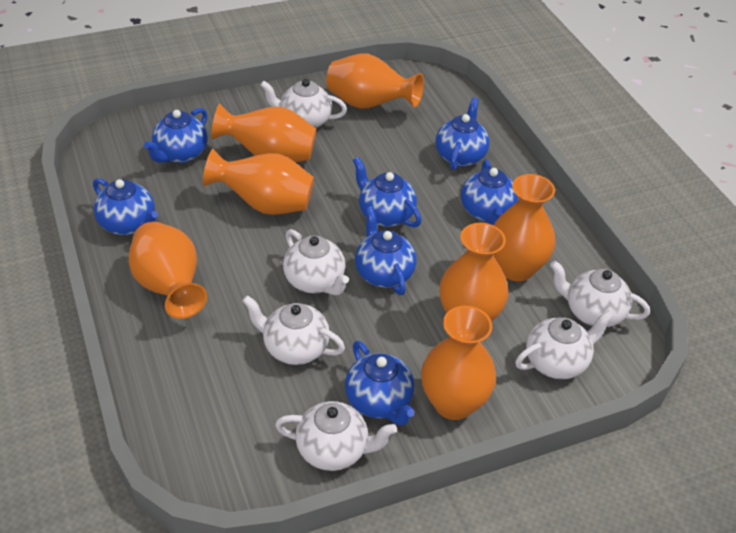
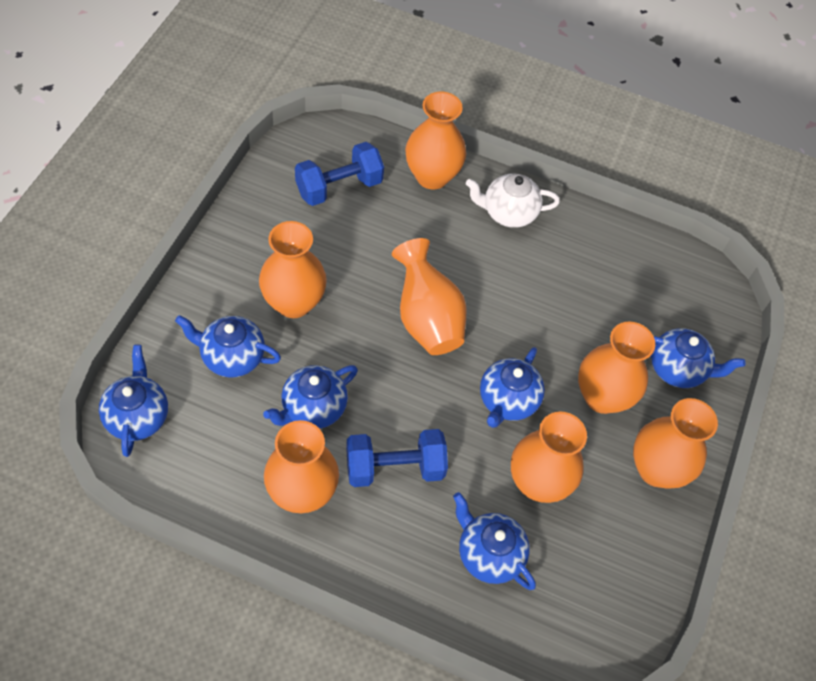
blue dumbbell: 0 -> 2
blue teapot: 7 -> 6
white teapot: 6 -> 1

